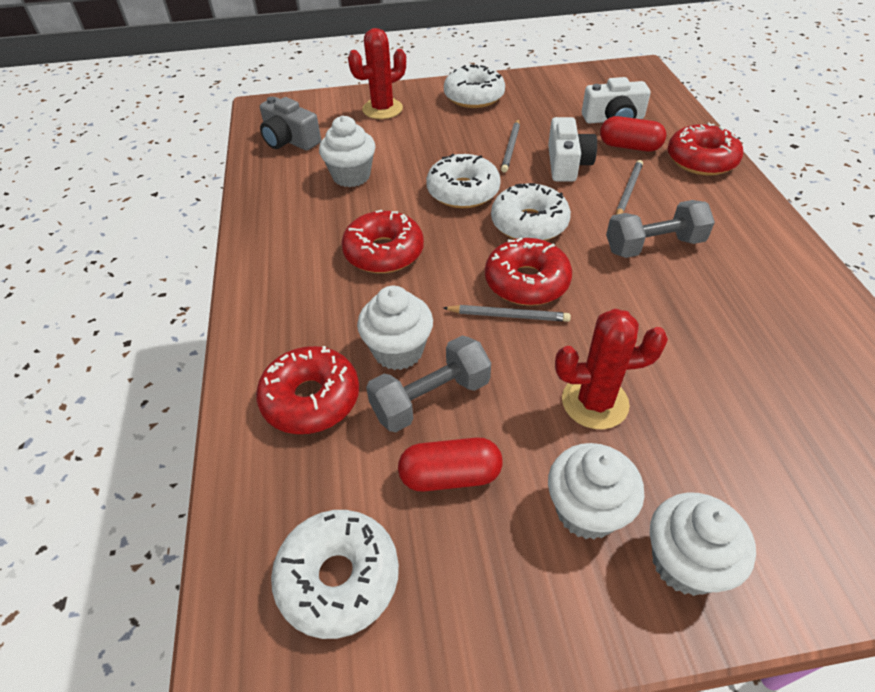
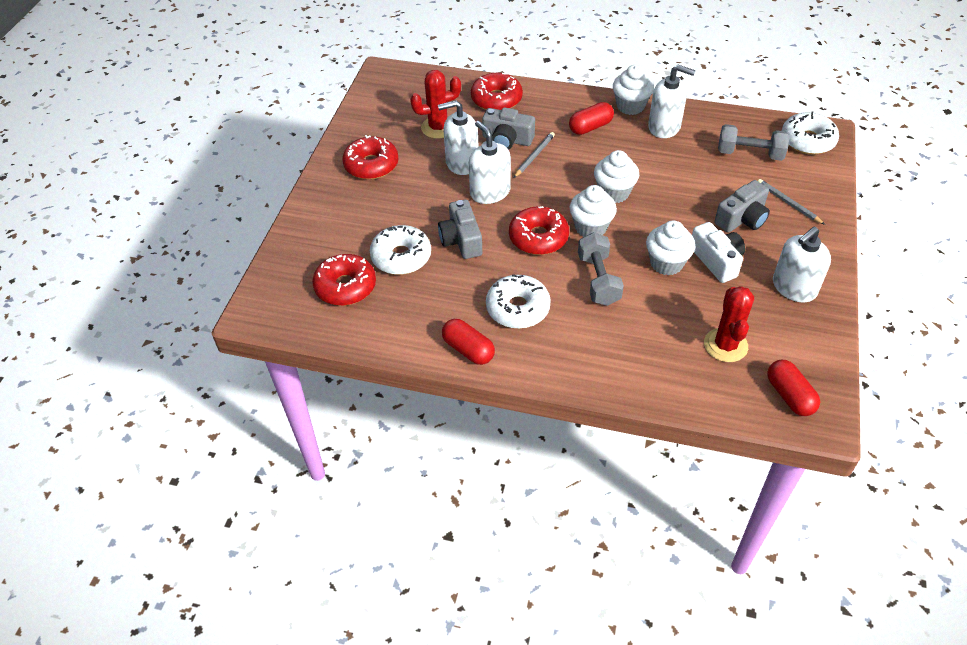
grey camera: 1 -> 3
grey pencil: 3 -> 2
red capsule: 2 -> 3
white camera: 2 -> 1
white donut: 4 -> 3
white soap dispenser: 0 -> 4

